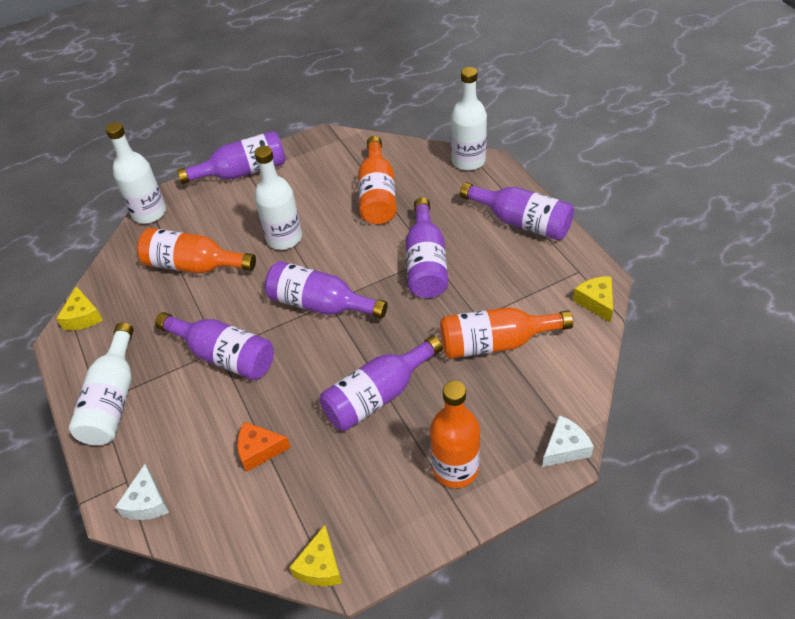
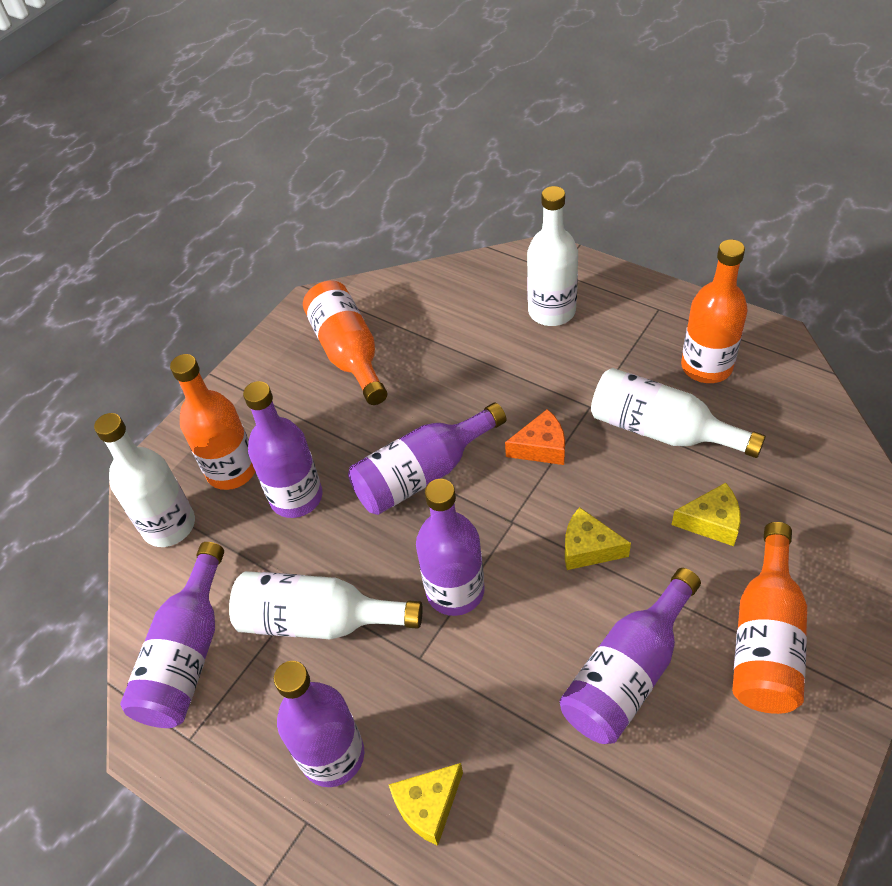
white cheese: 2 -> 0

